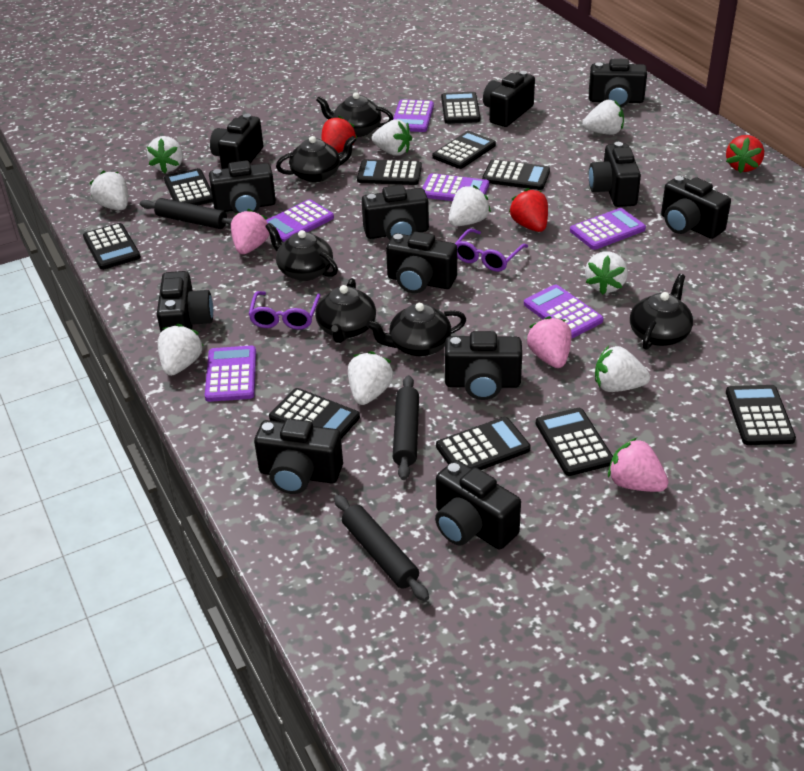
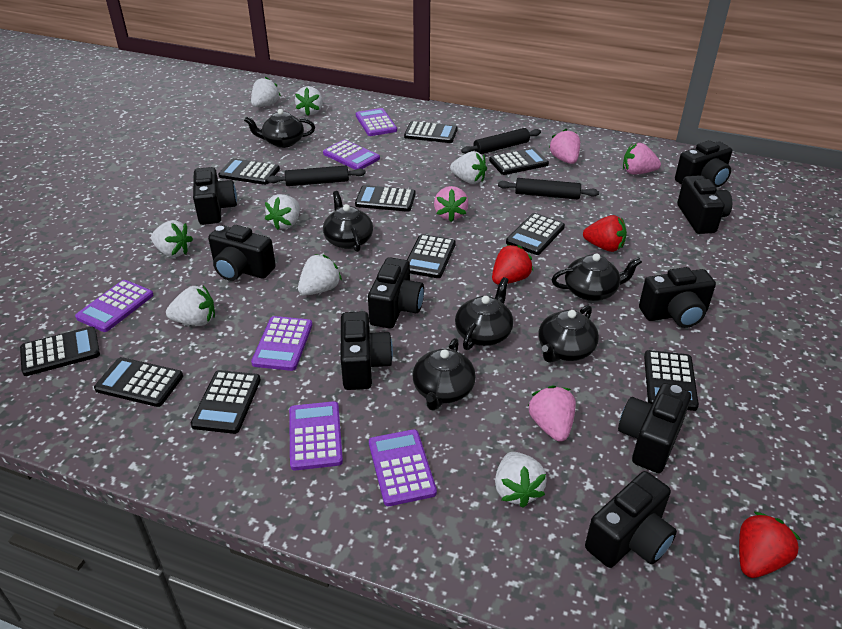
black camera: 12 -> 9
pink strawberry: 3 -> 4
purple glasses: 2 -> 0
white strawberry: 9 -> 8

